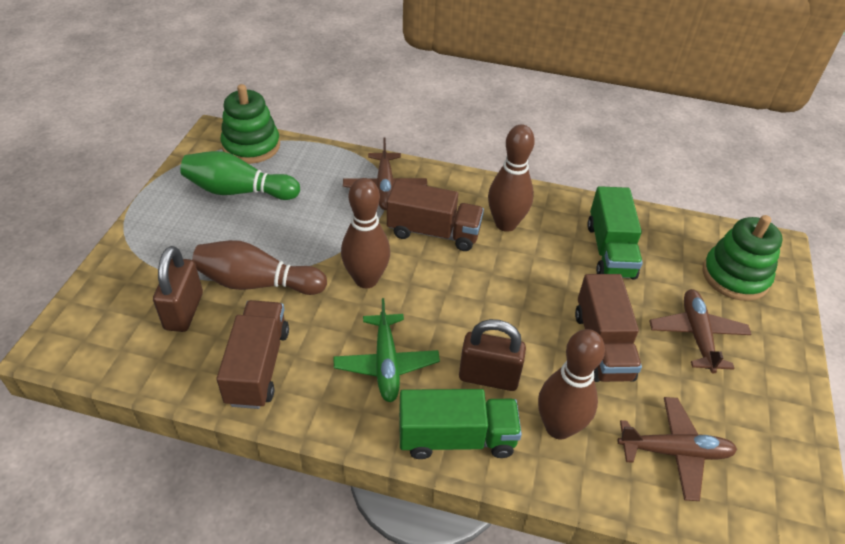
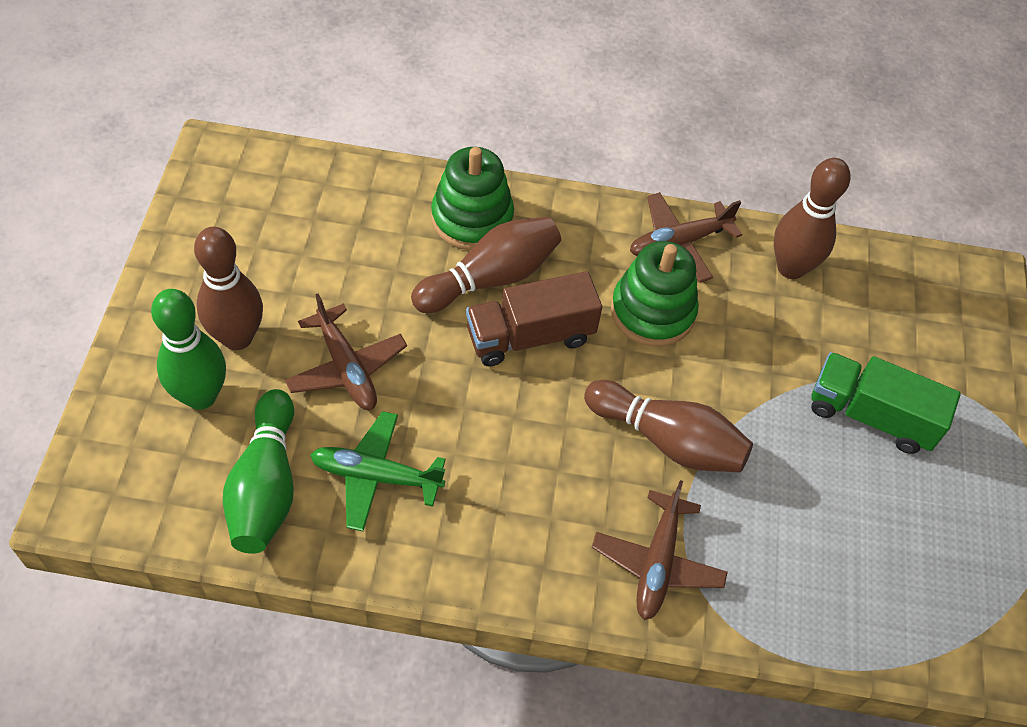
brown padlock: 2 -> 0
brown truck: 3 -> 1
green bowling pin: 1 -> 2
green truck: 2 -> 1

